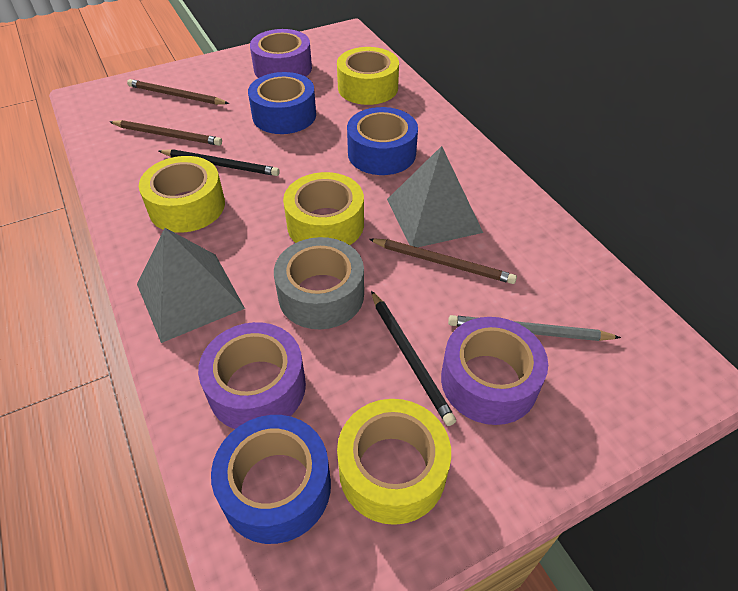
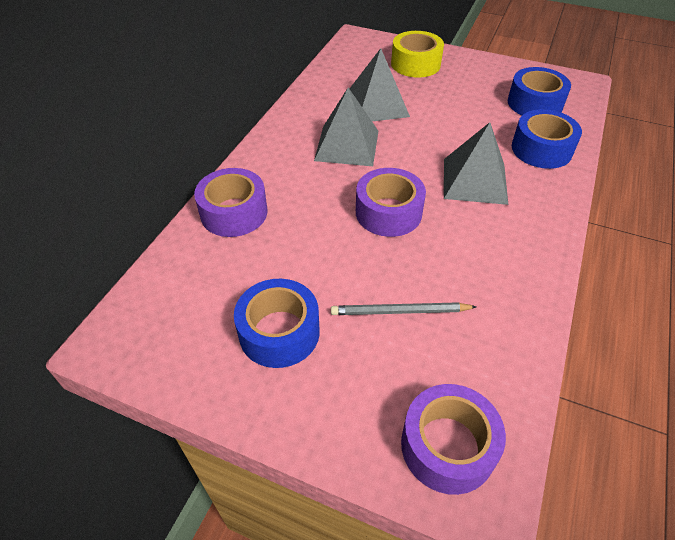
black pencil: 2 -> 0
brown pencil: 3 -> 0
grey pyramid: 2 -> 3
grey tape: 1 -> 0
yellow tape: 4 -> 1

